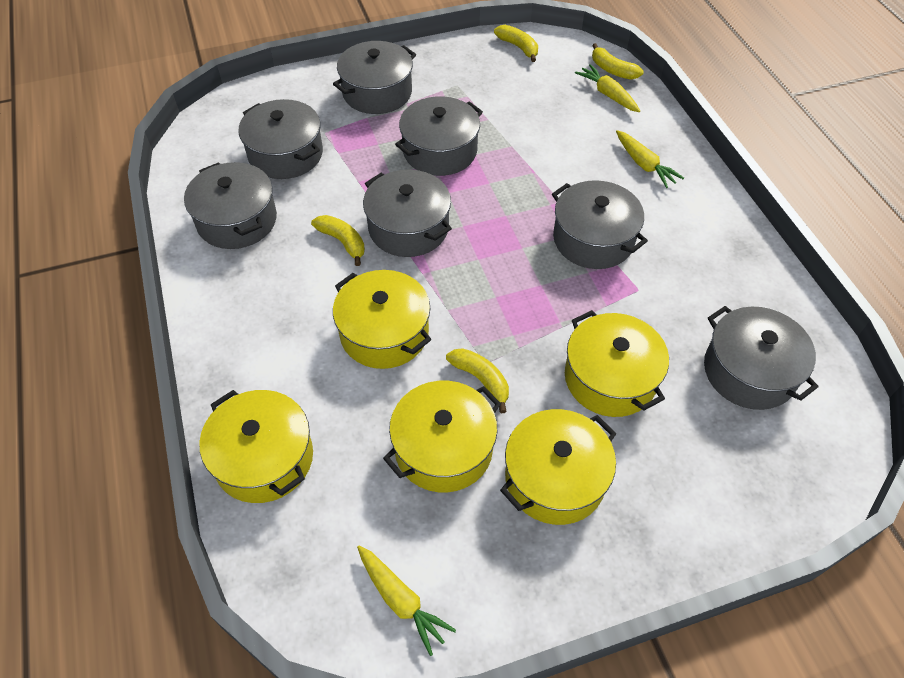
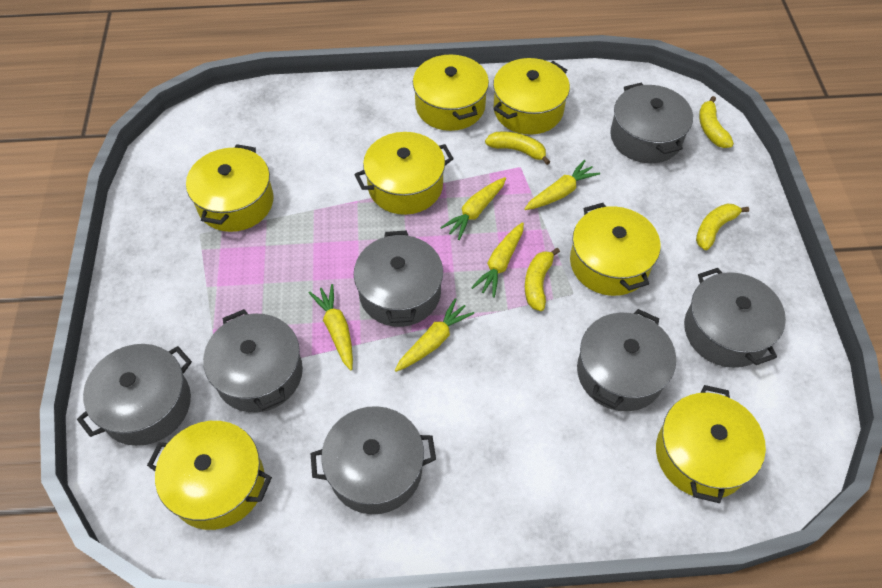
yellow carrot: 3 -> 5
yellow pot: 5 -> 7

